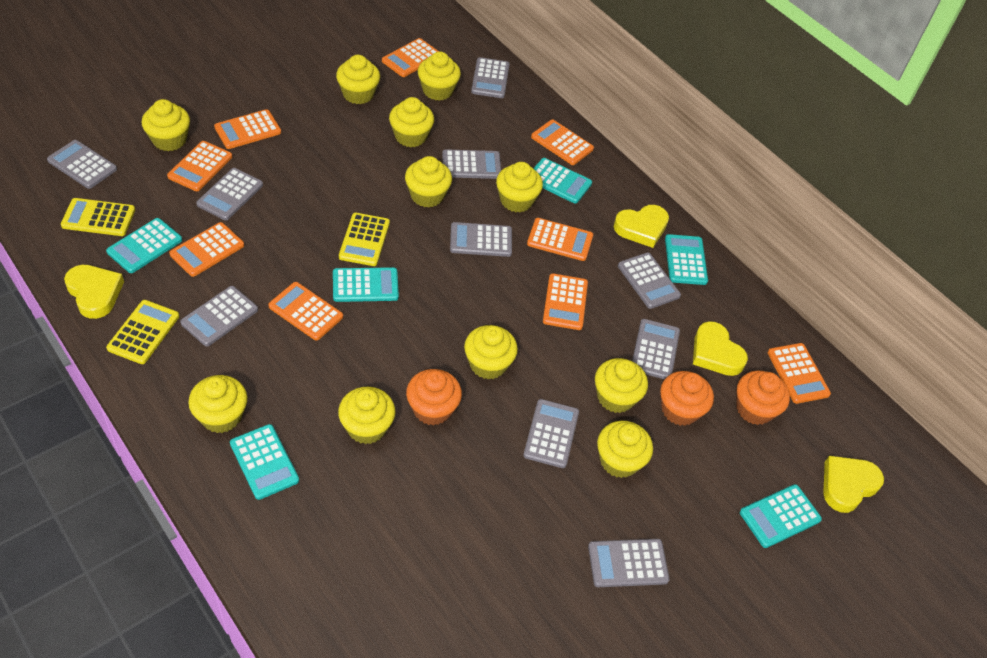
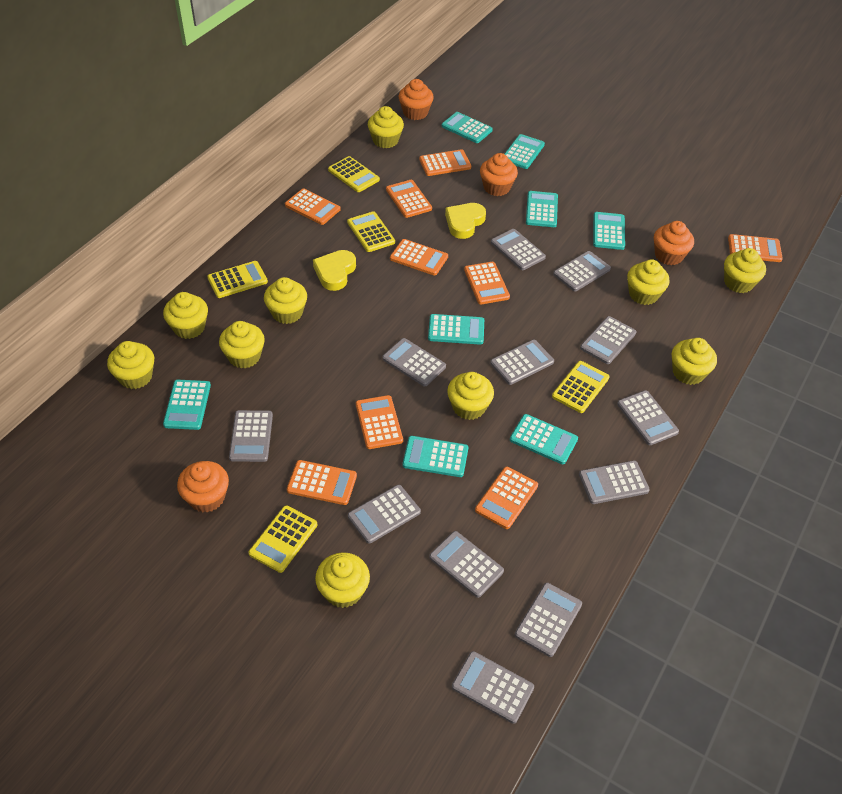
grey calculator: 10 -> 12
orange cupcake: 3 -> 4
turquoise calculator: 6 -> 8
yellow calculator: 3 -> 5
yellow cupcake: 11 -> 10
yellow heart: 4 -> 2

